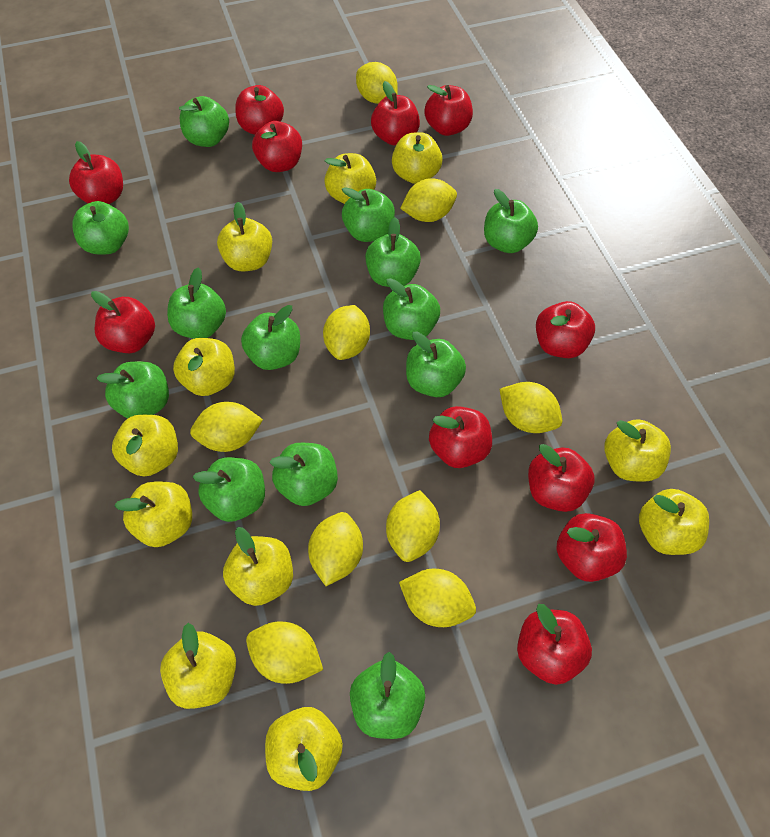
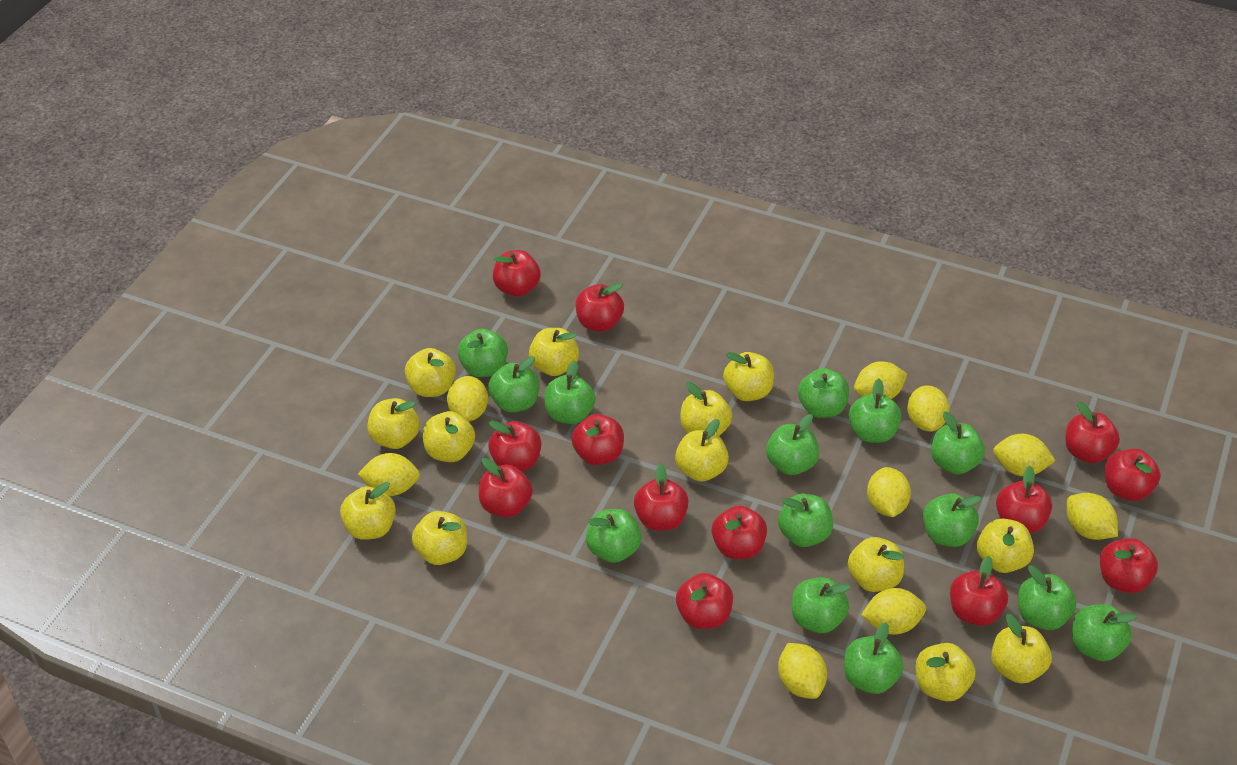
green apple: 13 -> 14
red apple: 11 -> 13
yellow apple: 11 -> 13

